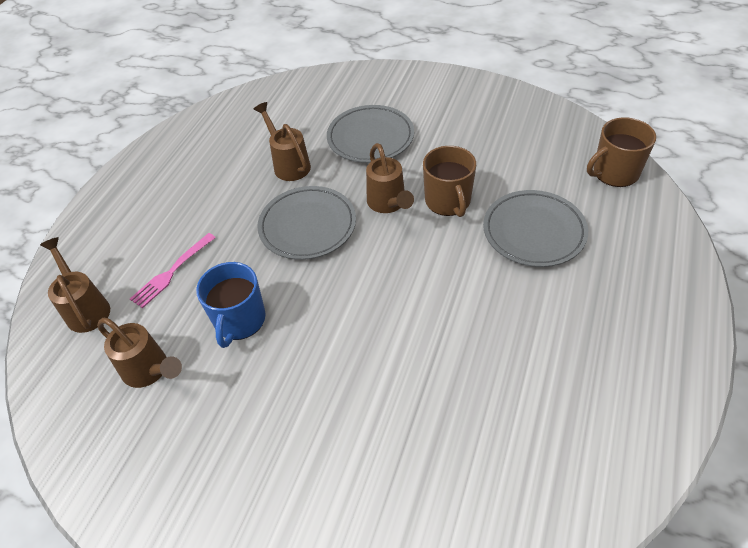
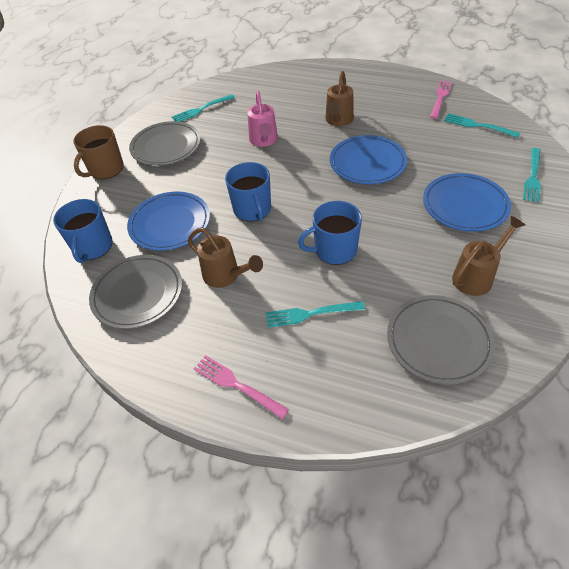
blue mug: 1 -> 3
blue plate: 0 -> 3
brown mug: 2 -> 1
brown watering can: 4 -> 3
pink fork: 1 -> 2
pink watering can: 0 -> 1
turquoise fork: 0 -> 4

